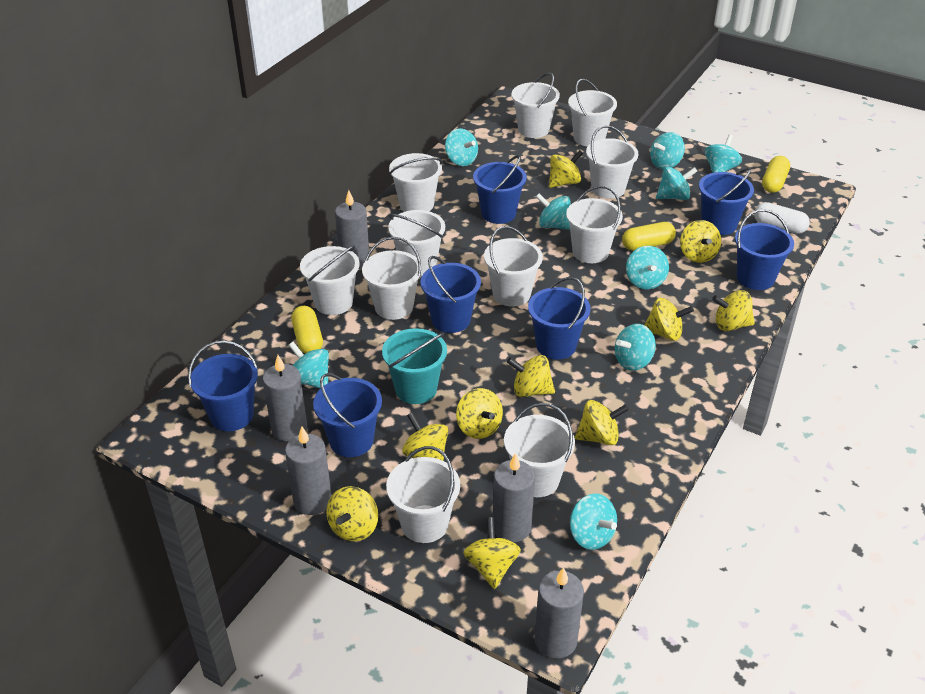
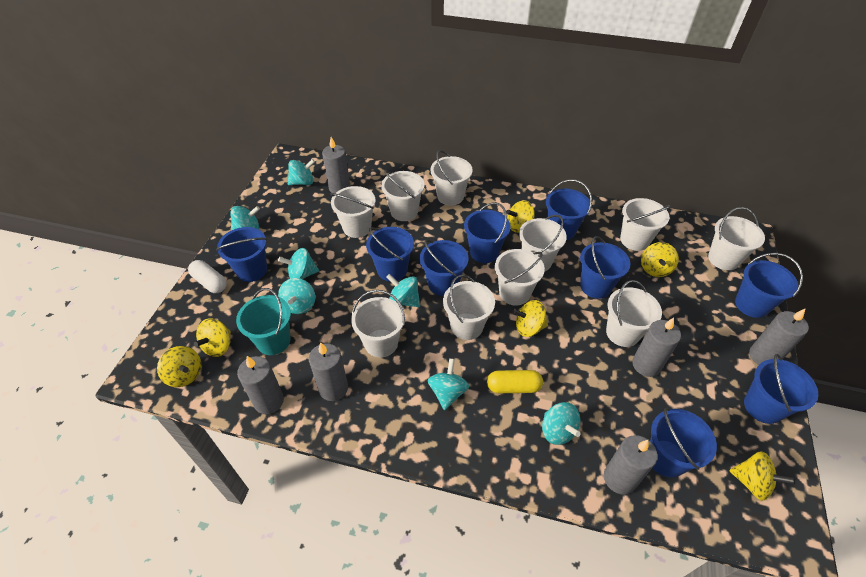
blue bucket: 7 -> 9
grey candle: 5 -> 6
turquoise spinning top: 9 -> 7
white bucket: 11 -> 10
yellow capsule: 3 -> 1
yellow spinning top: 10 -> 6

